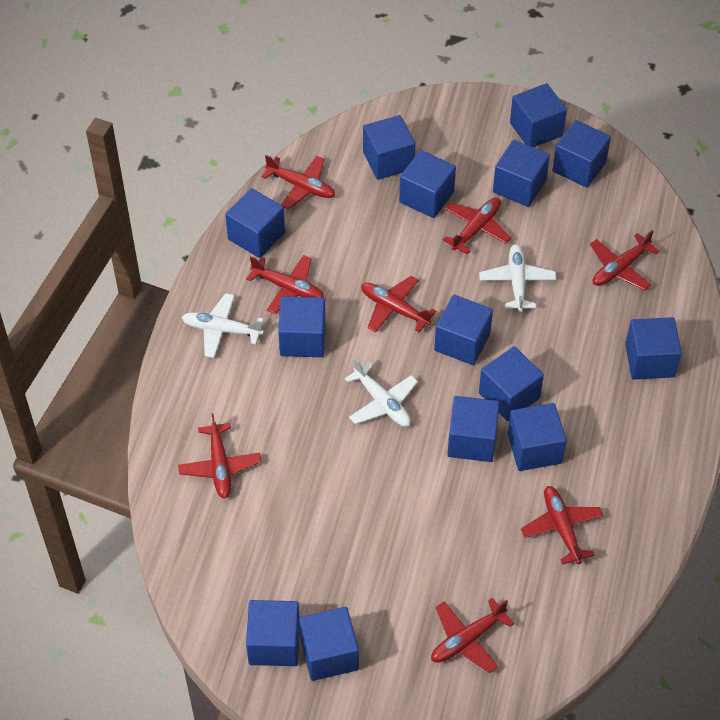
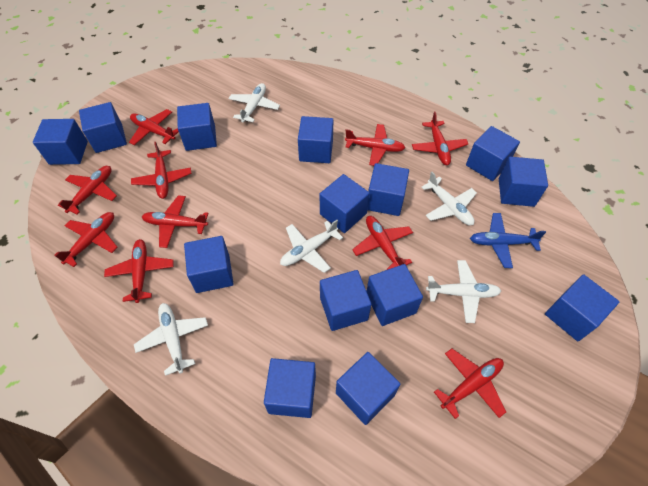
blue plane: 0 -> 1
red plane: 8 -> 10
white plane: 3 -> 5

